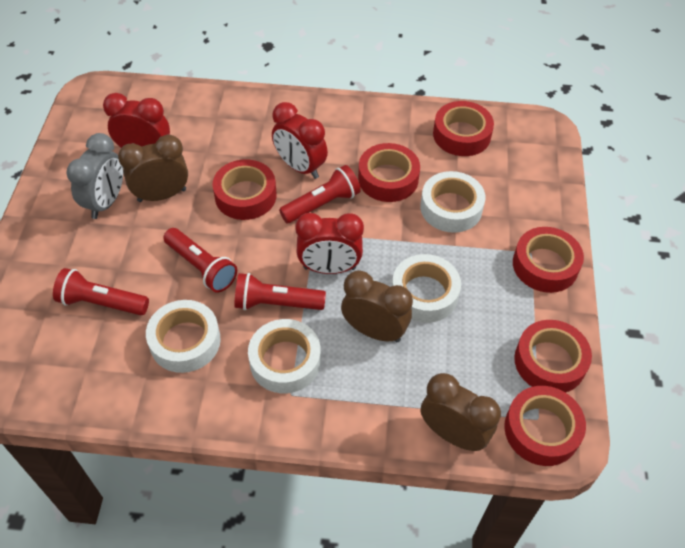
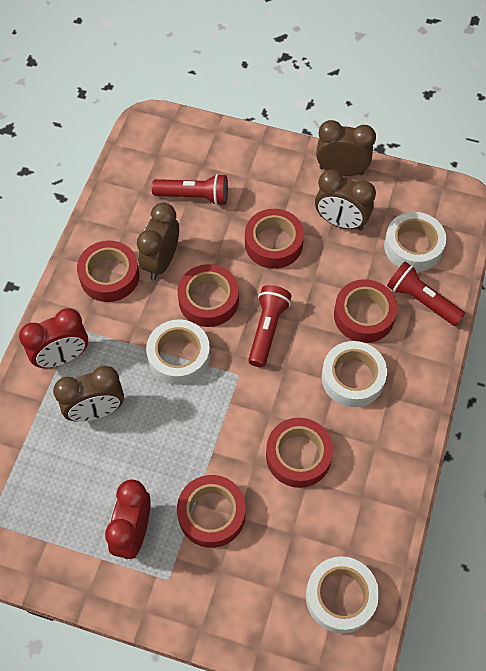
brown clock: 3 -> 4
grey clock: 1 -> 0
red clock: 3 -> 2
red flashlight: 4 -> 3

